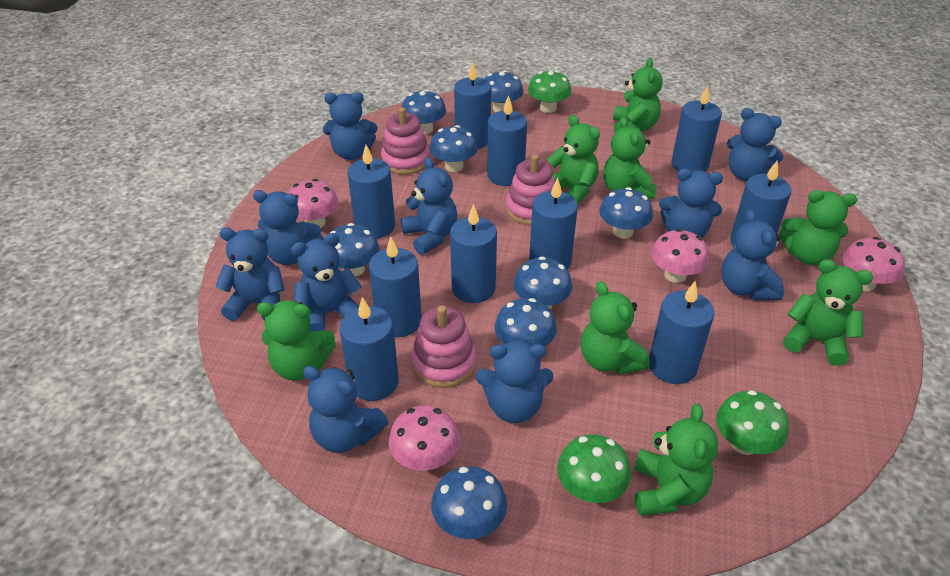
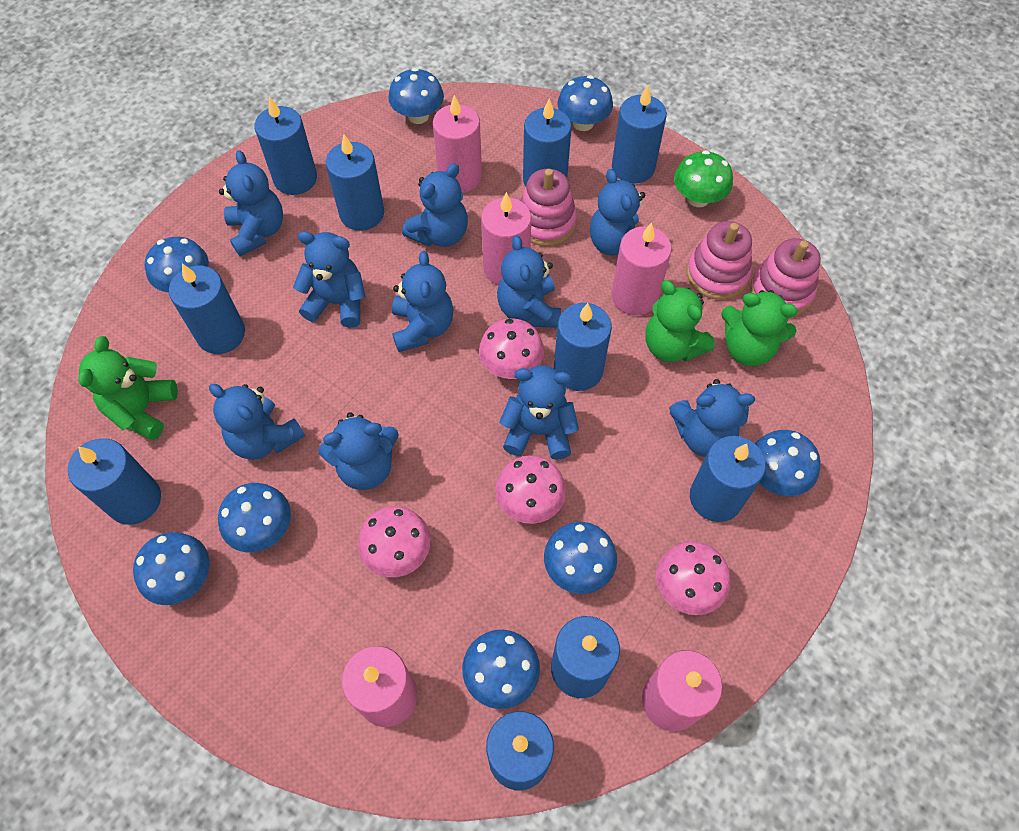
green mushroom: 3 -> 1
green teddy bear: 8 -> 3
pink candle: 0 -> 5

